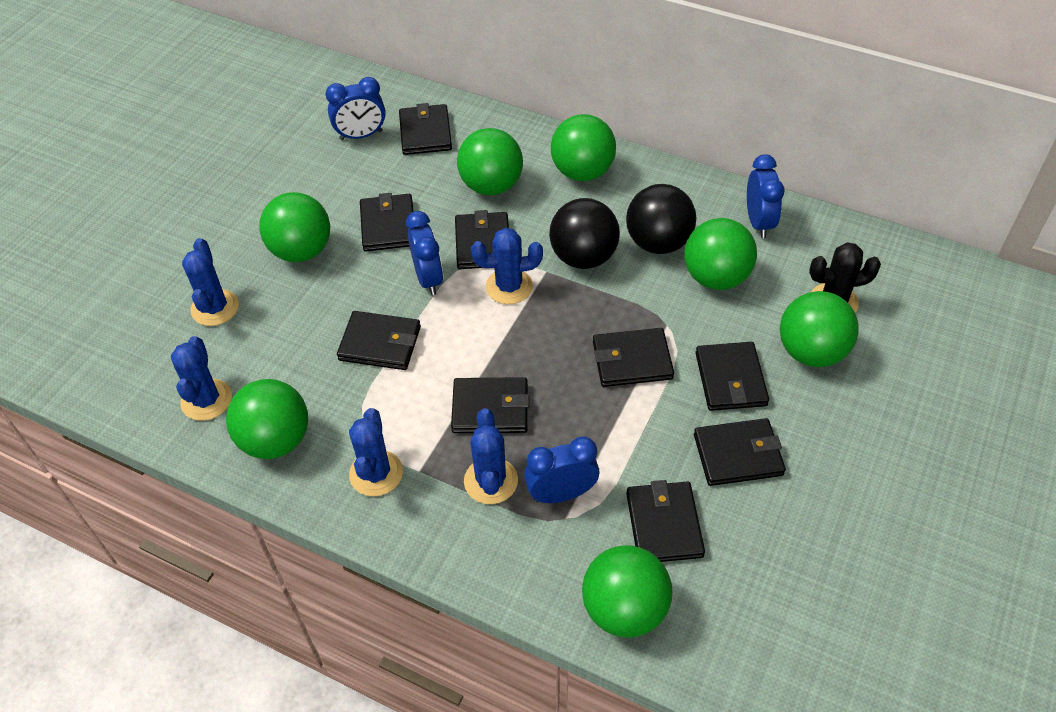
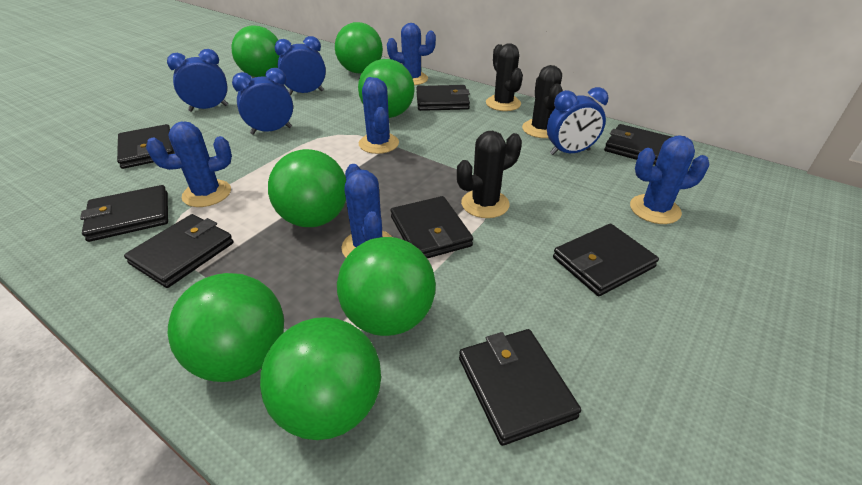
black ball: 2 -> 0
black cactus: 1 -> 3
black wallet: 9 -> 8

